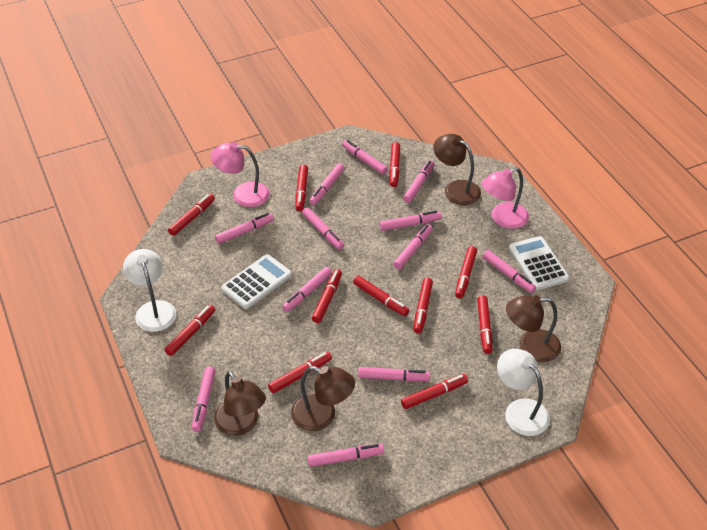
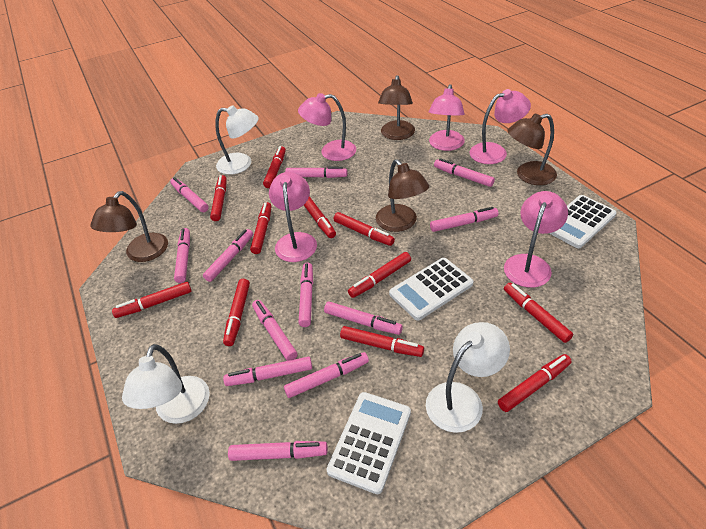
pink lamp: 2 -> 5
white calculator: 2 -> 3
white lamp: 2 -> 3

